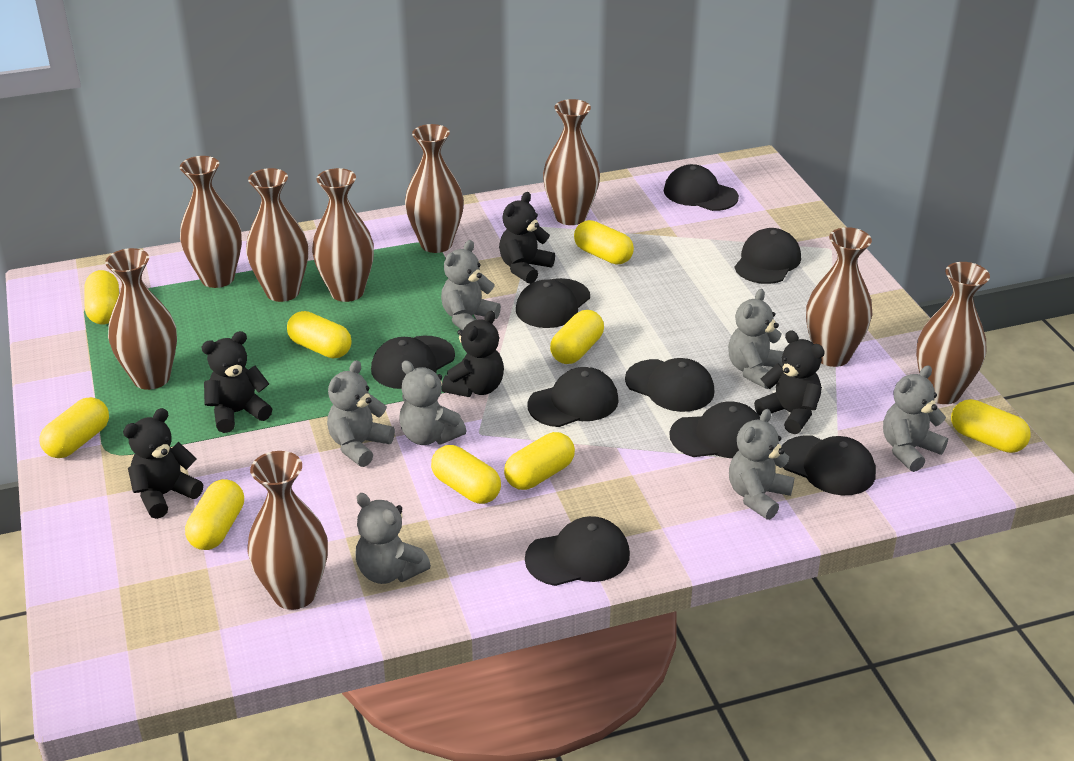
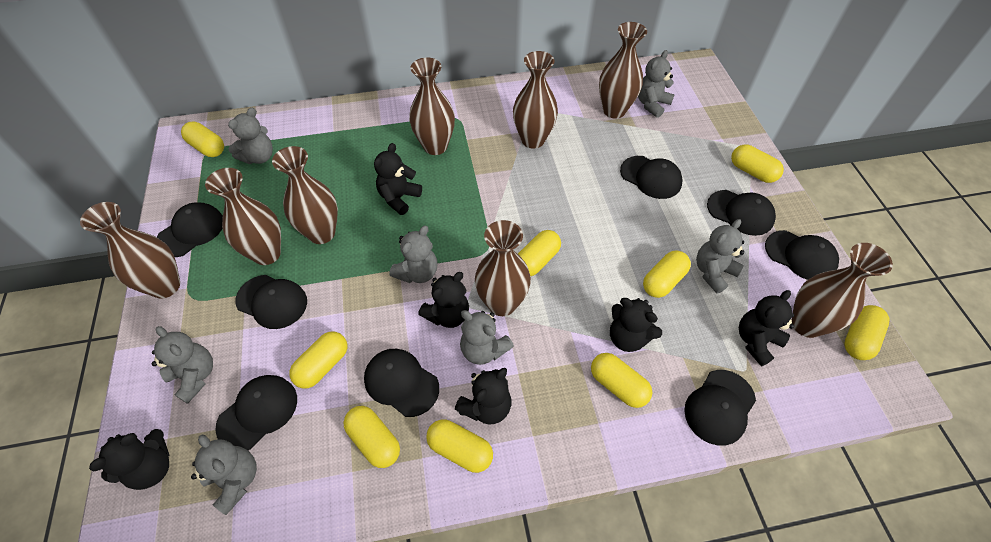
black cap: 9 -> 8
black teddy bear: 5 -> 6
brown vase: 9 -> 8

